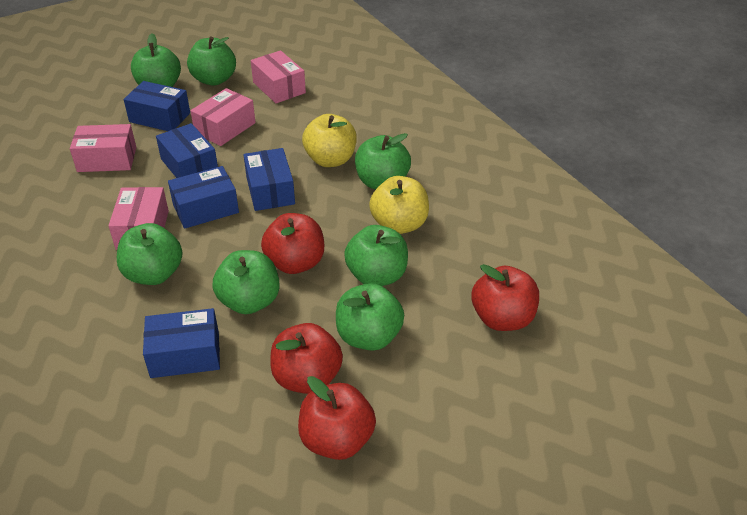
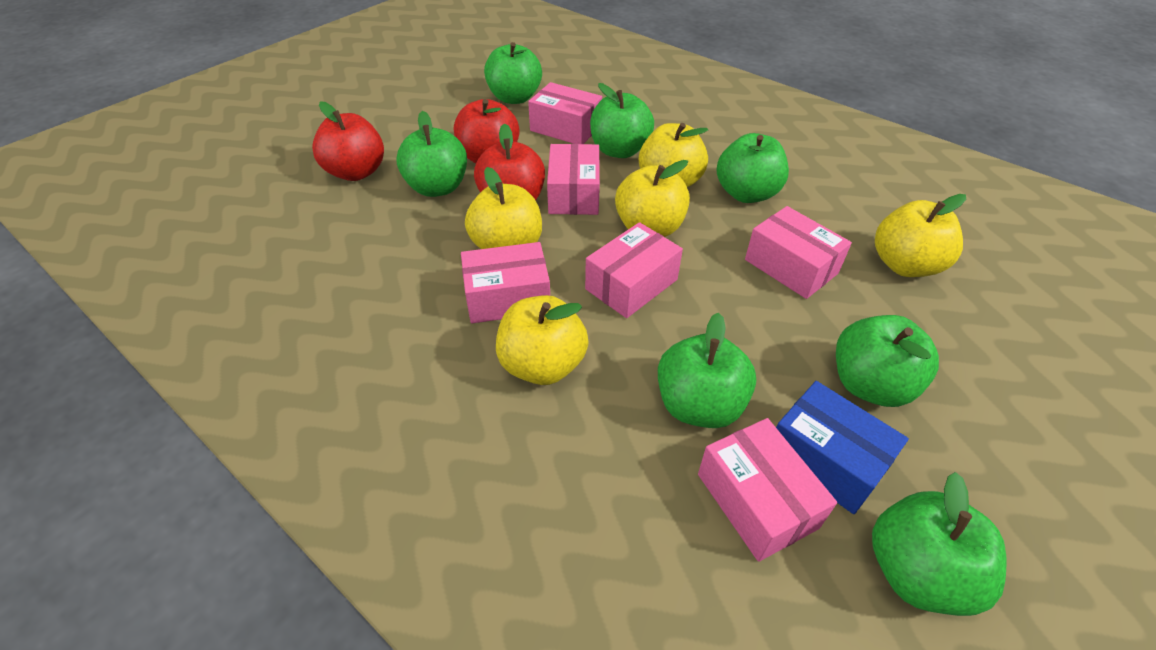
blue box: 5 -> 1
pink box: 4 -> 6
red apple: 4 -> 3
yellow apple: 2 -> 5

